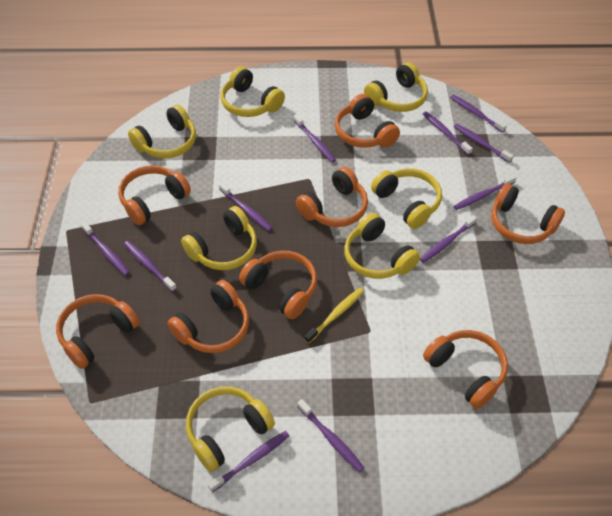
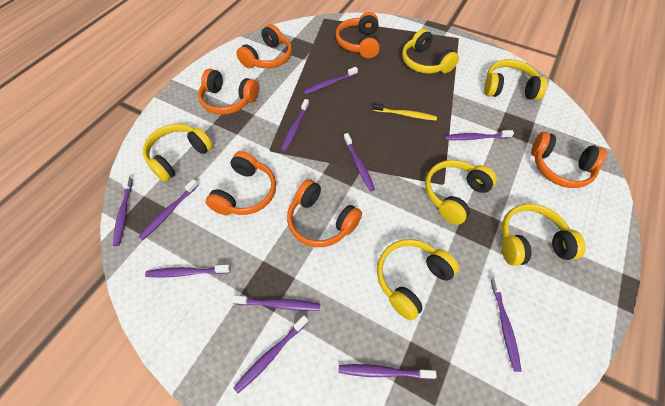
orange headphones: 8 -> 6
yellow headphones: 7 -> 6

